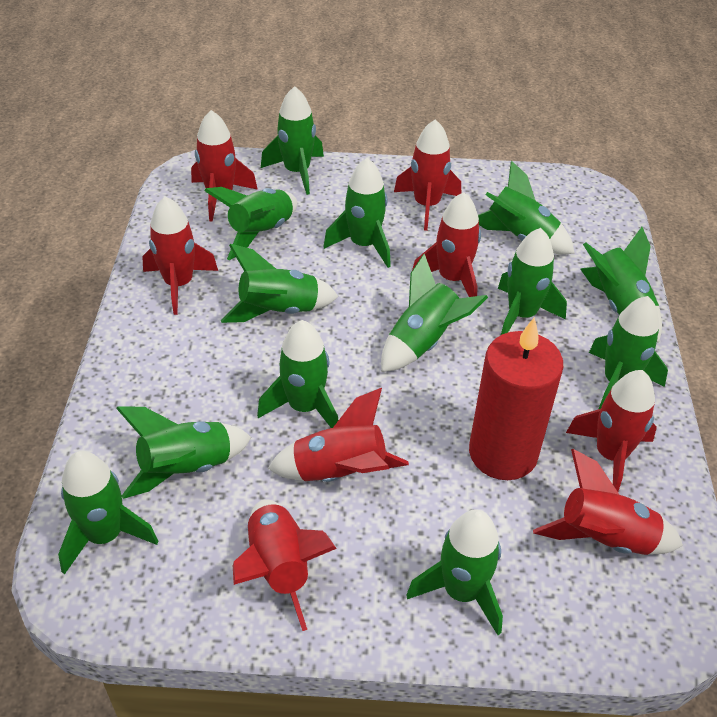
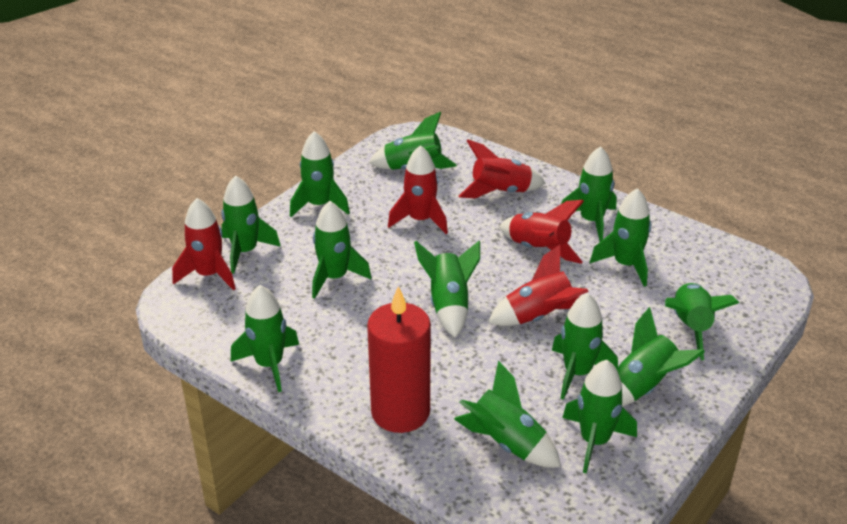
red rocket: 8 -> 5

